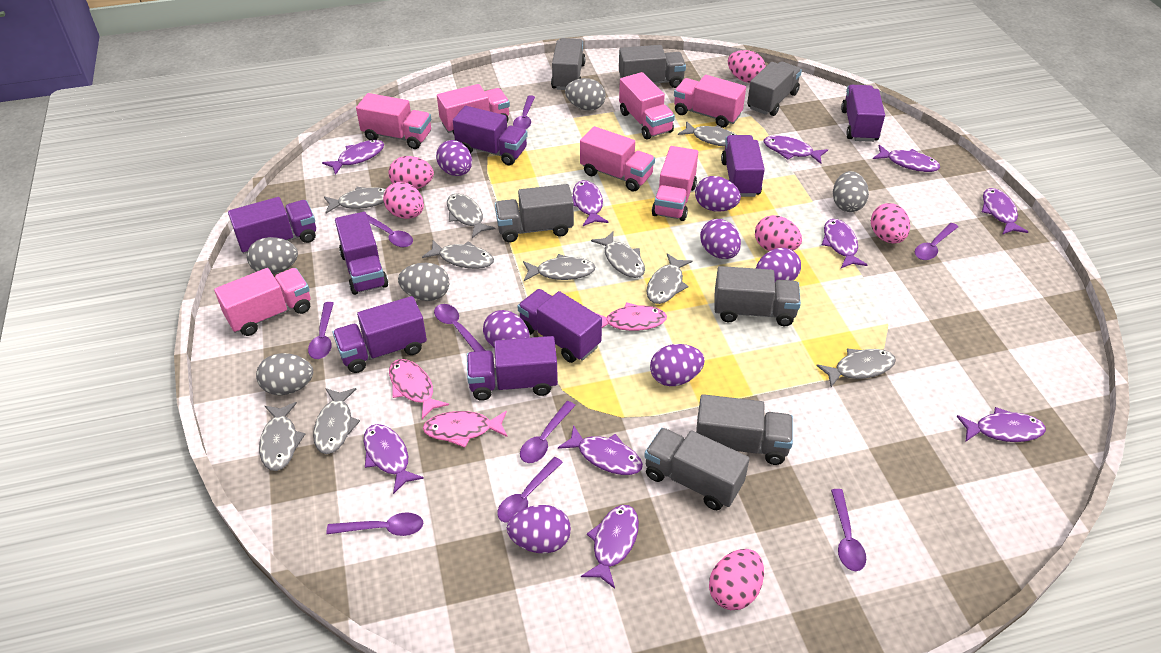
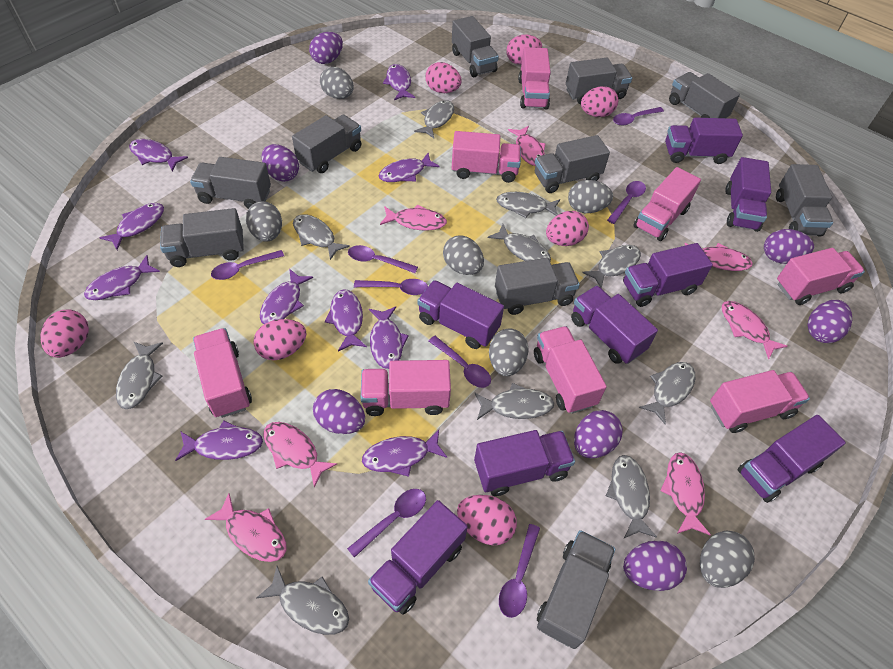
grey egg: 5 -> 6
grey truck: 7 -> 10
pink egg: 6 -> 7
pink fish: 3 -> 7
pink truck: 7 -> 8
purple spoon: 9 -> 8

